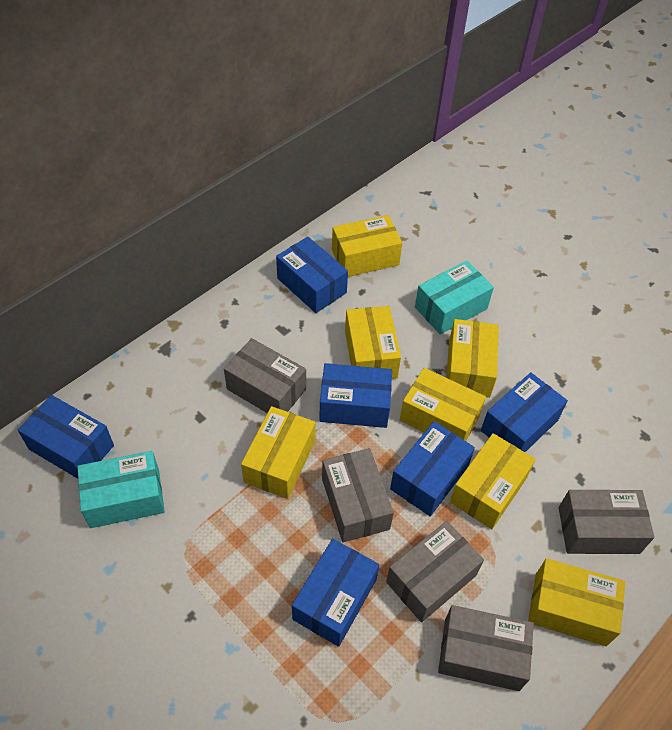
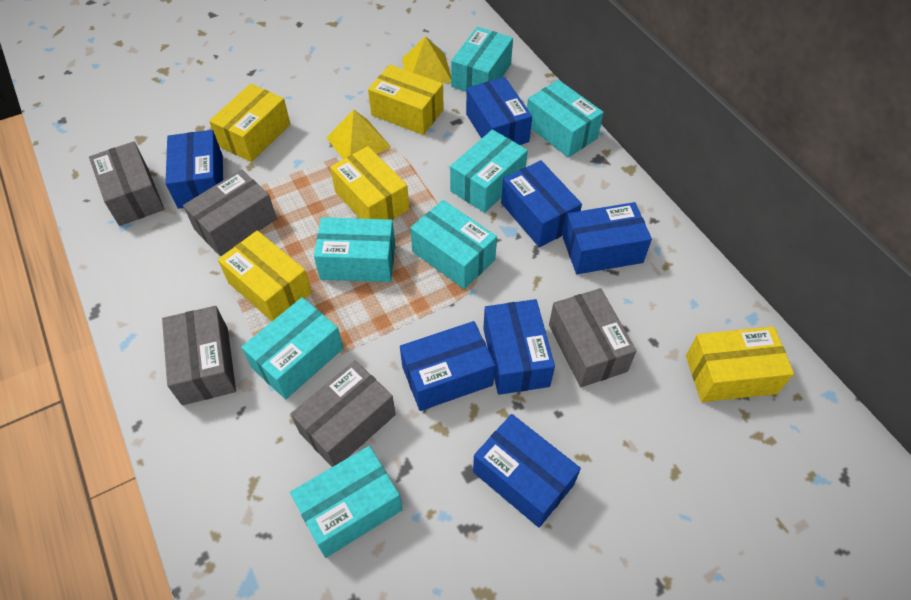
blue box: 6 -> 7
turquoise box: 2 -> 7
yellow box: 7 -> 5
yellow pyramid: 0 -> 2

